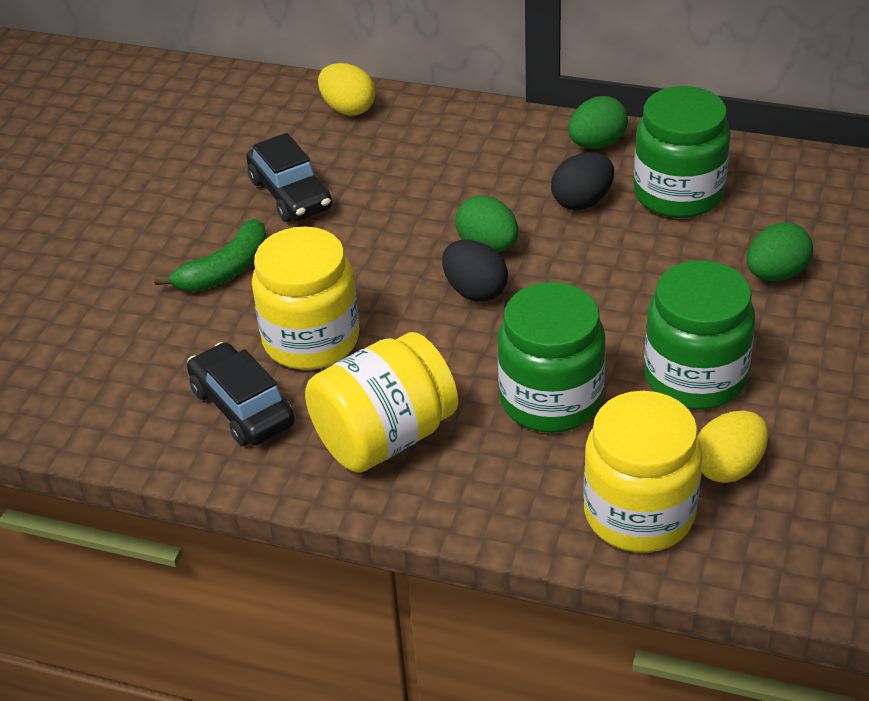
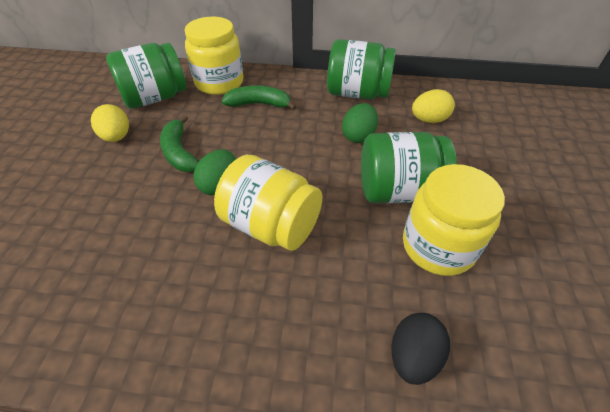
black car: 2 -> 0
black egg: 2 -> 1
green banana: 1 -> 2
green egg: 3 -> 2

